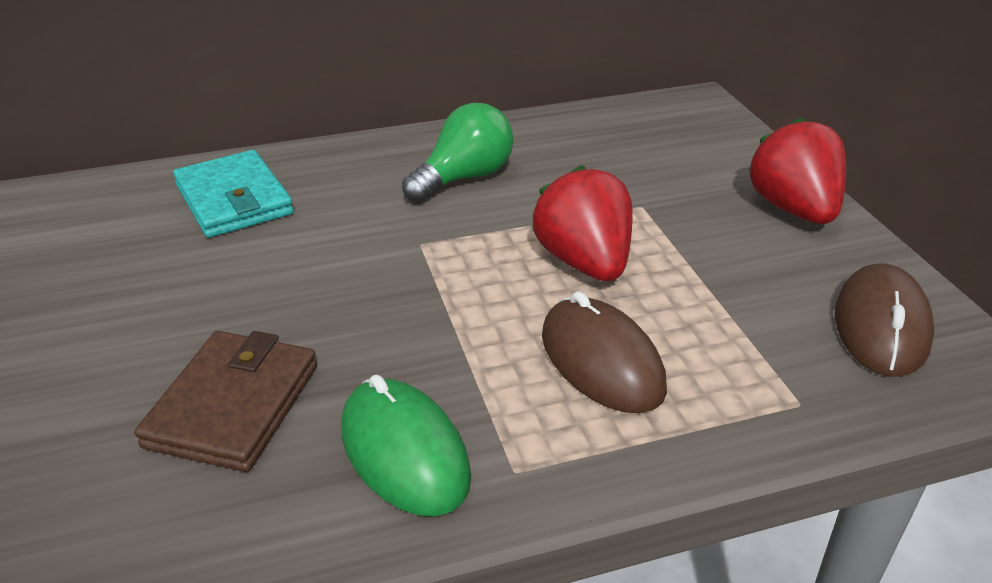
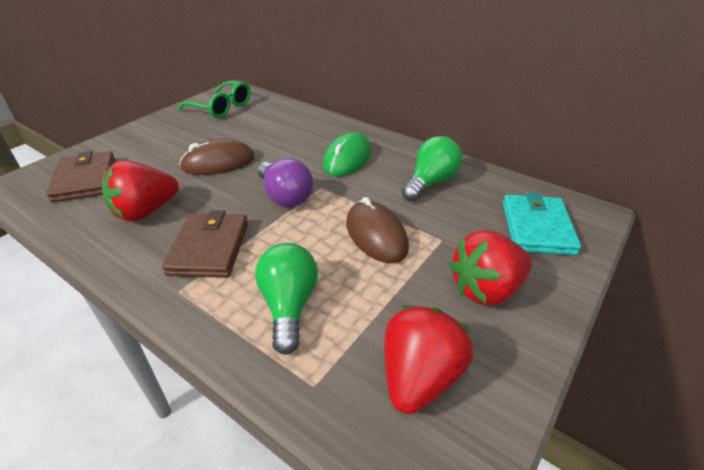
brown wallet: 1 -> 2
green glasses: 0 -> 1
green light bulb: 1 -> 2
purple light bulb: 0 -> 1
red strawberry: 2 -> 3

